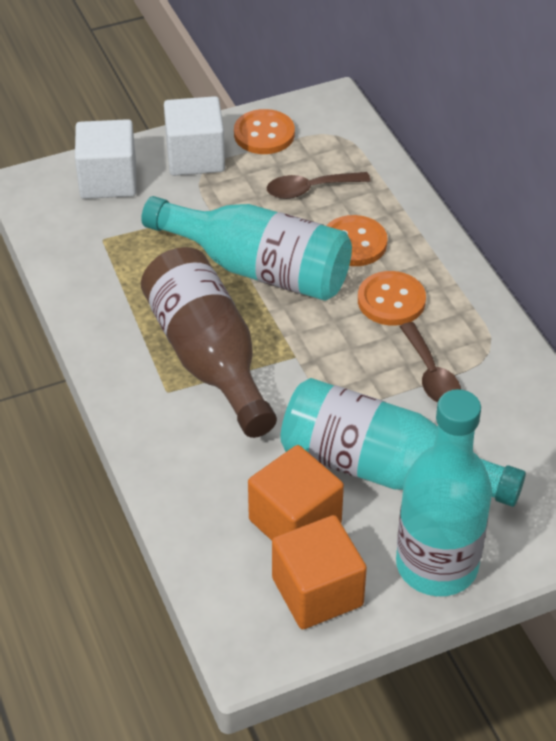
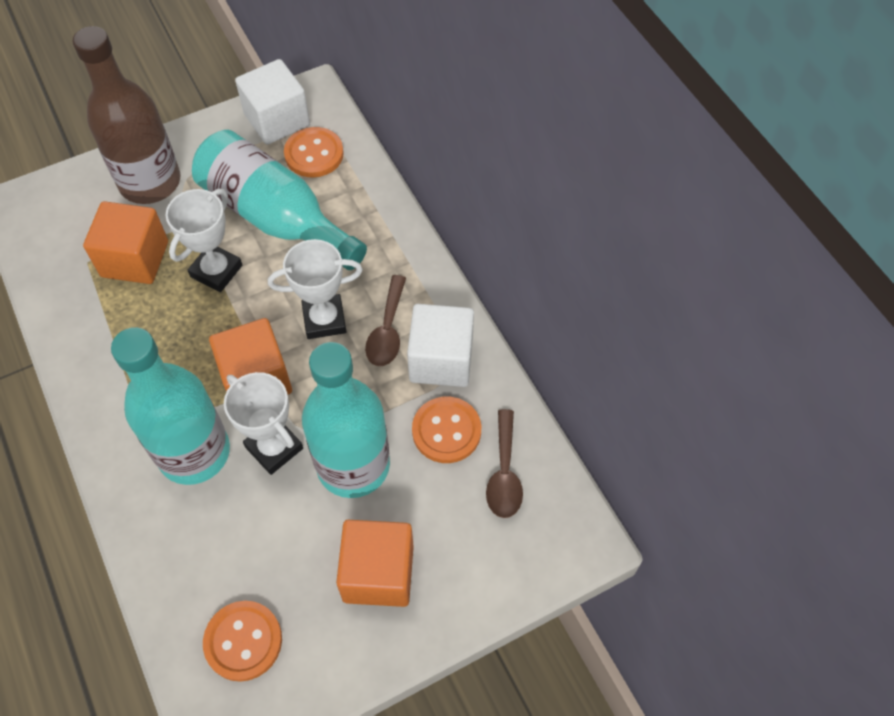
orange cube: 2 -> 3
white trophy: 0 -> 3

